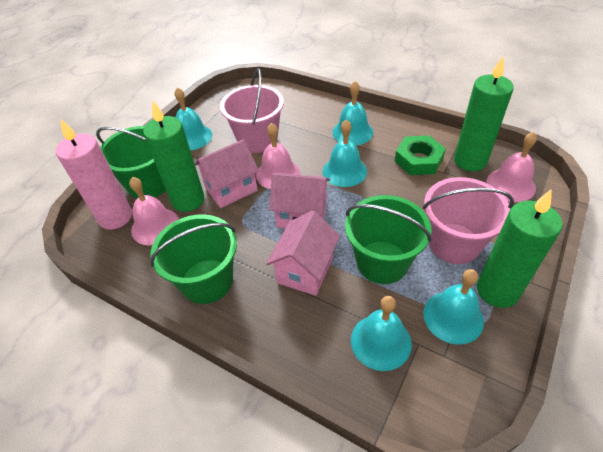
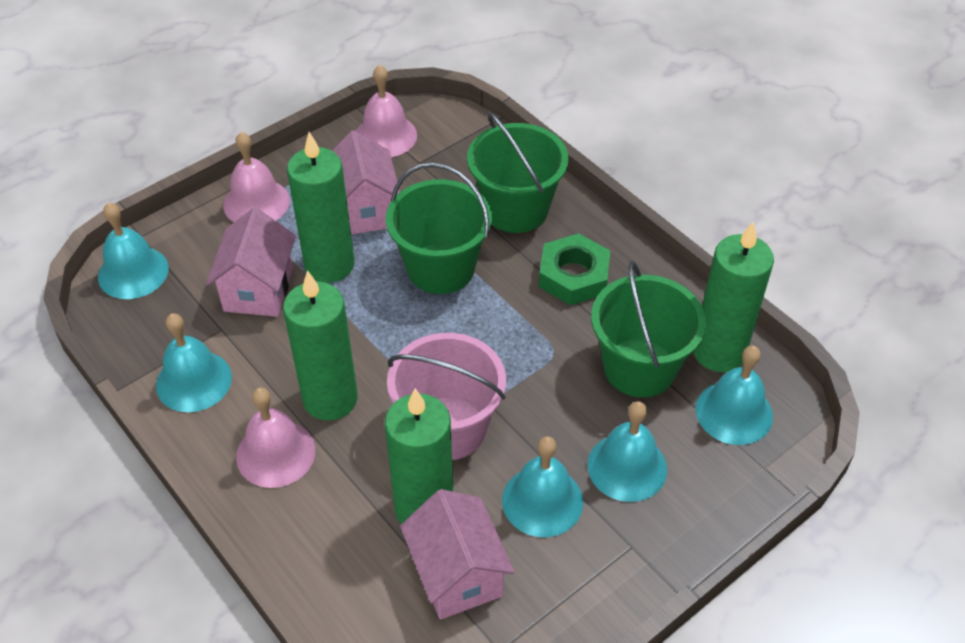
green candle: 3 -> 4
pink bucket: 2 -> 1
pink candle: 1 -> 0

